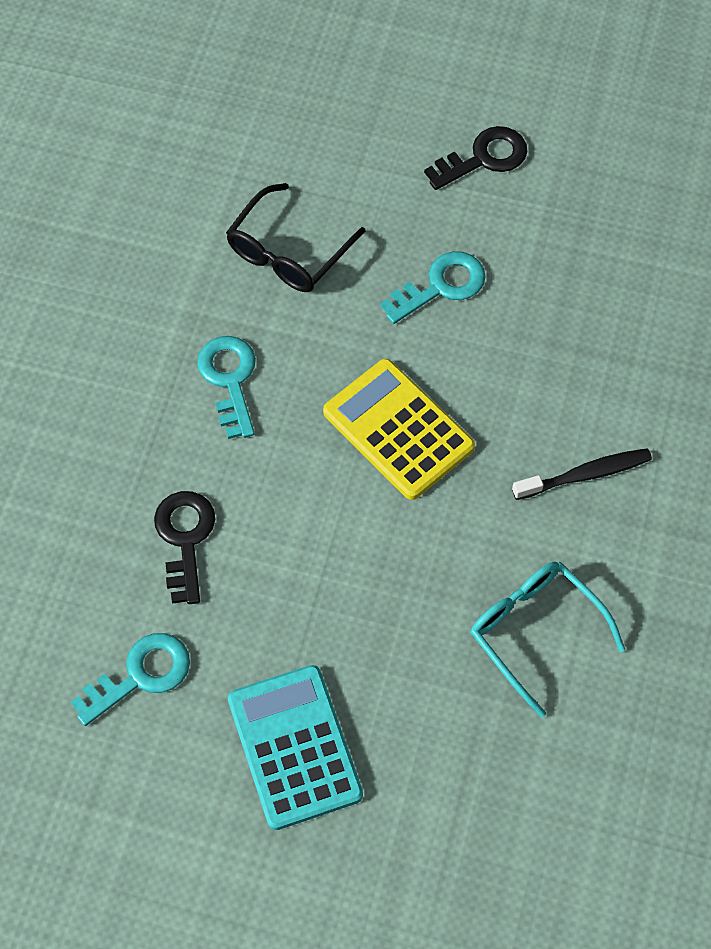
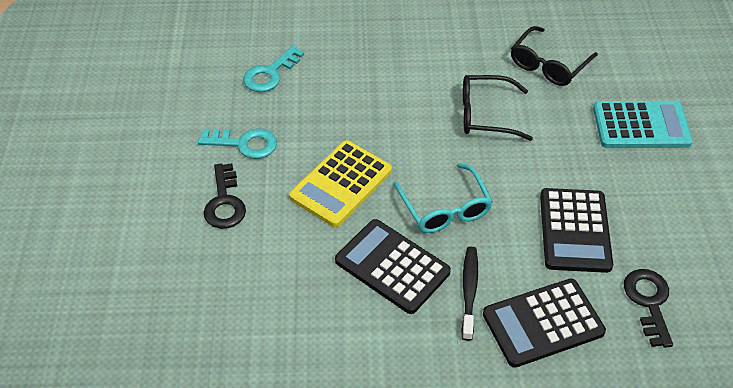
black calculator: 0 -> 3
black glasses: 1 -> 2
turquoise key: 3 -> 2

